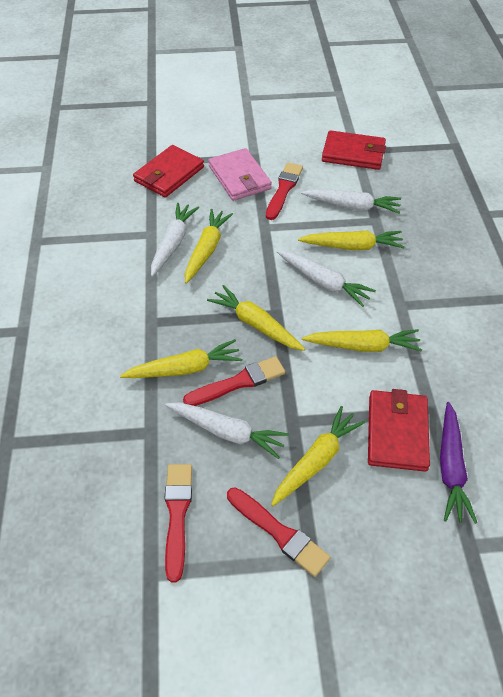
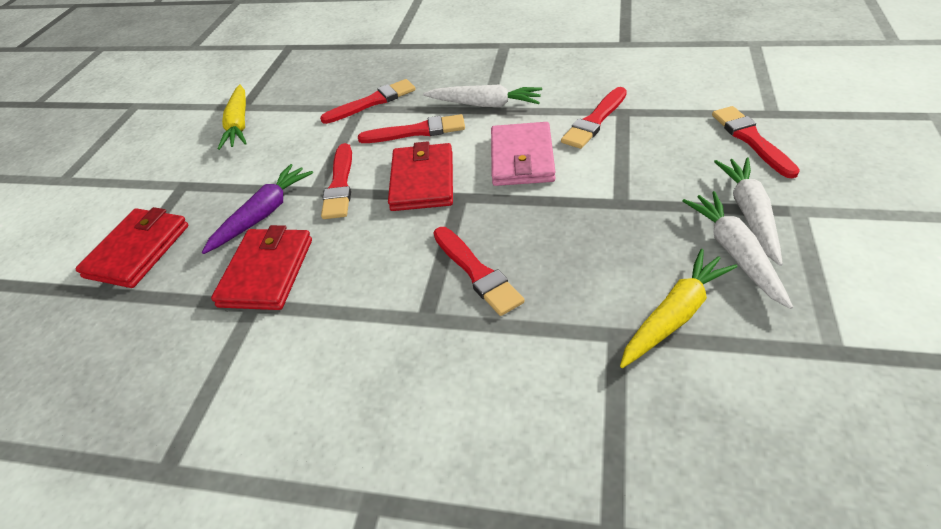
red brush: 4 -> 6
white carrot: 4 -> 3
yellow carrot: 6 -> 2

